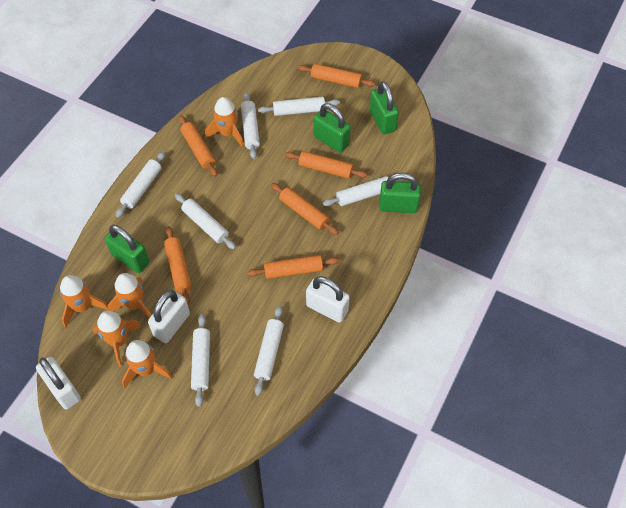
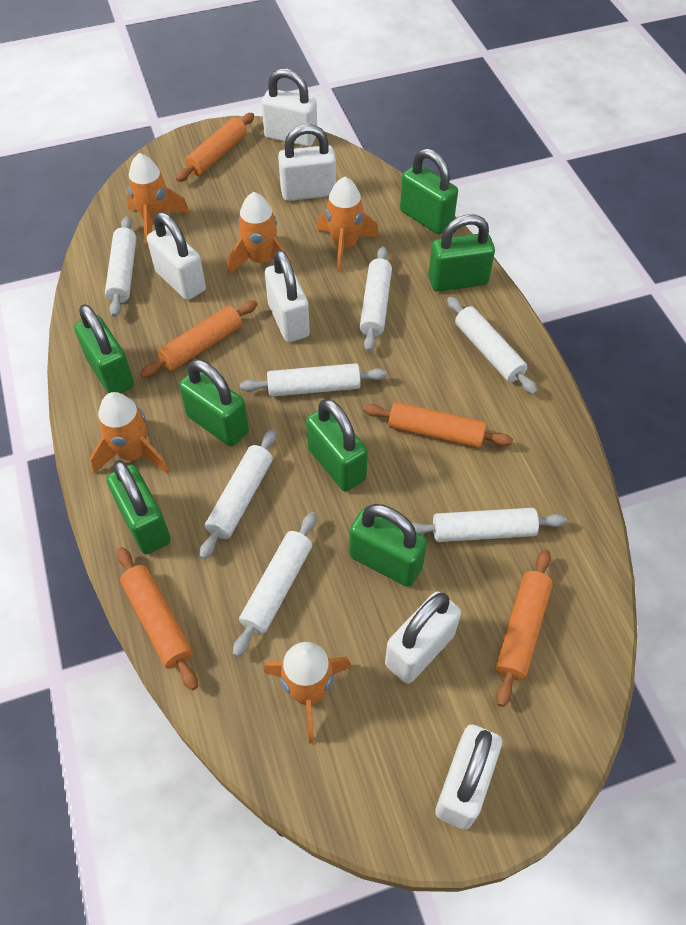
green padlock: 4 -> 7
orange rolling pin: 6 -> 5
white padlock: 3 -> 6

